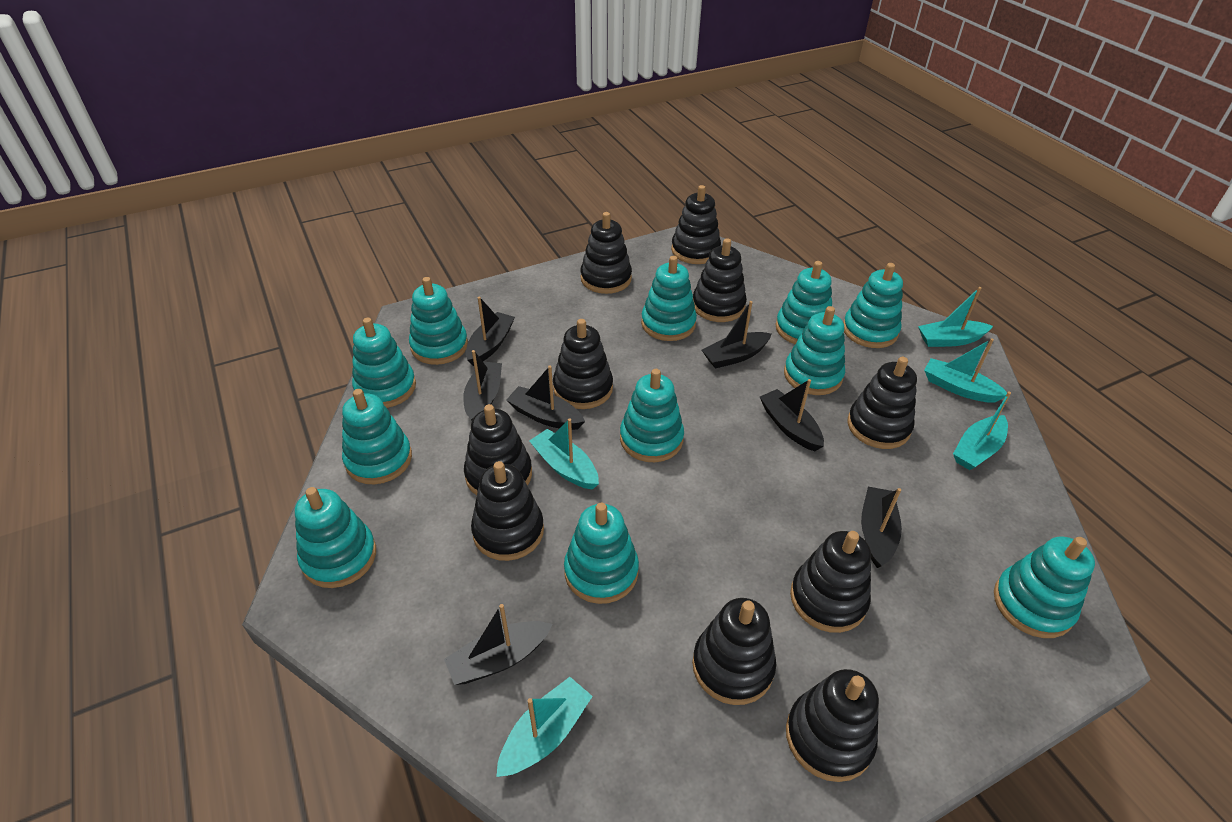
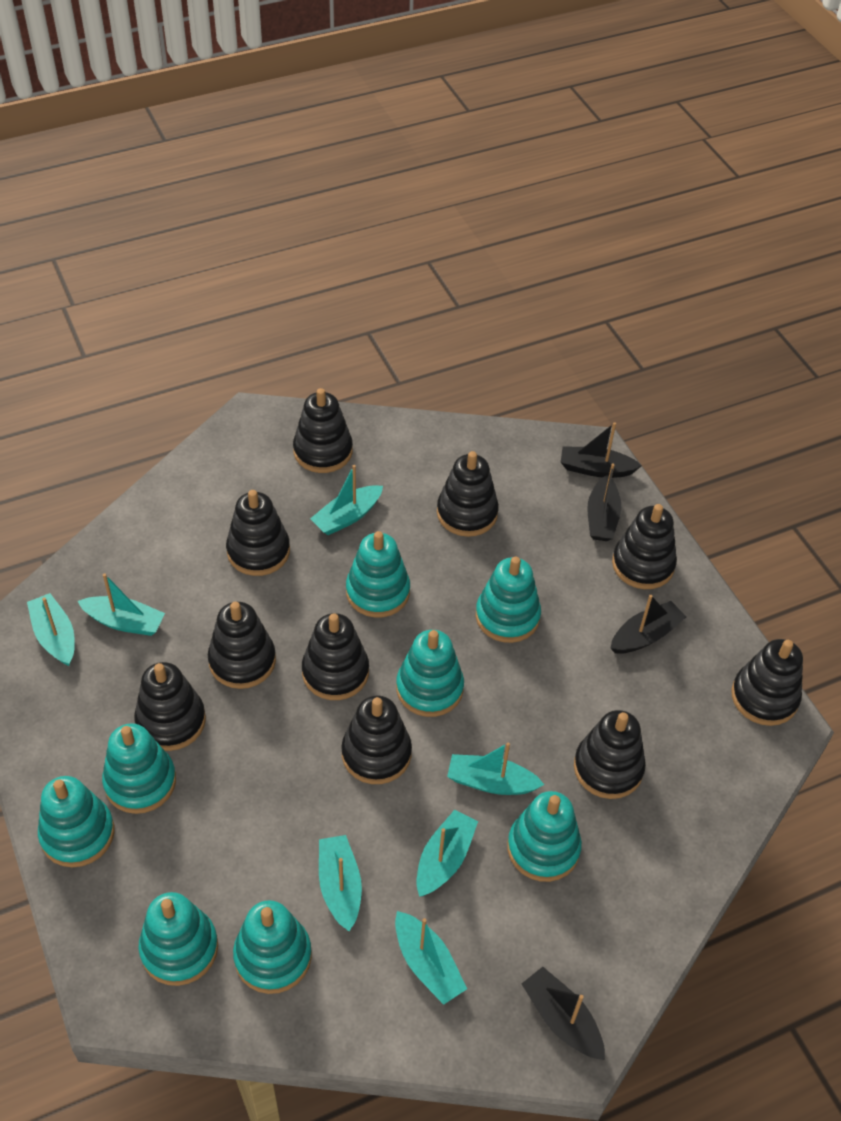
black boat: 7 -> 4
turquoise boat: 5 -> 7
turquoise stacking toy: 11 -> 8

